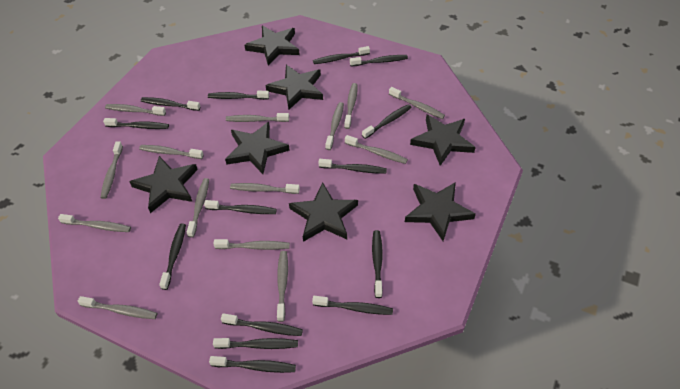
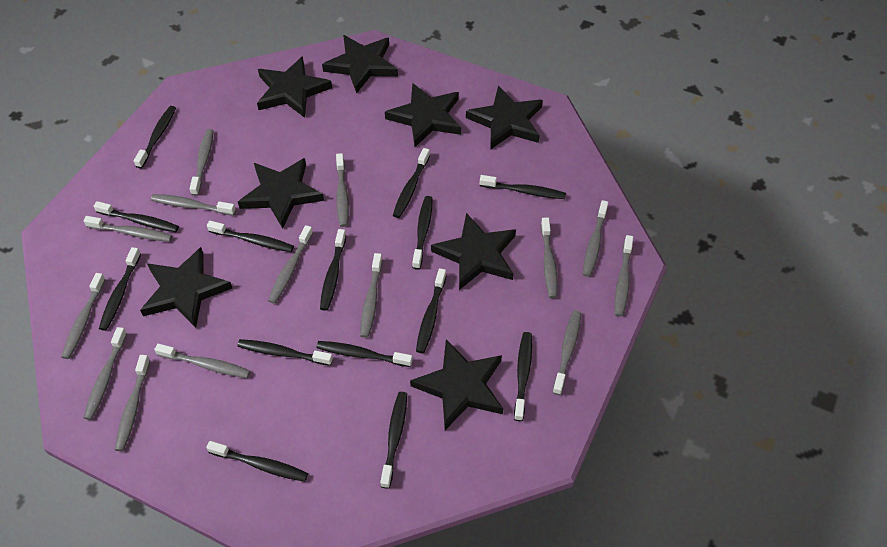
black star: 7 -> 8

